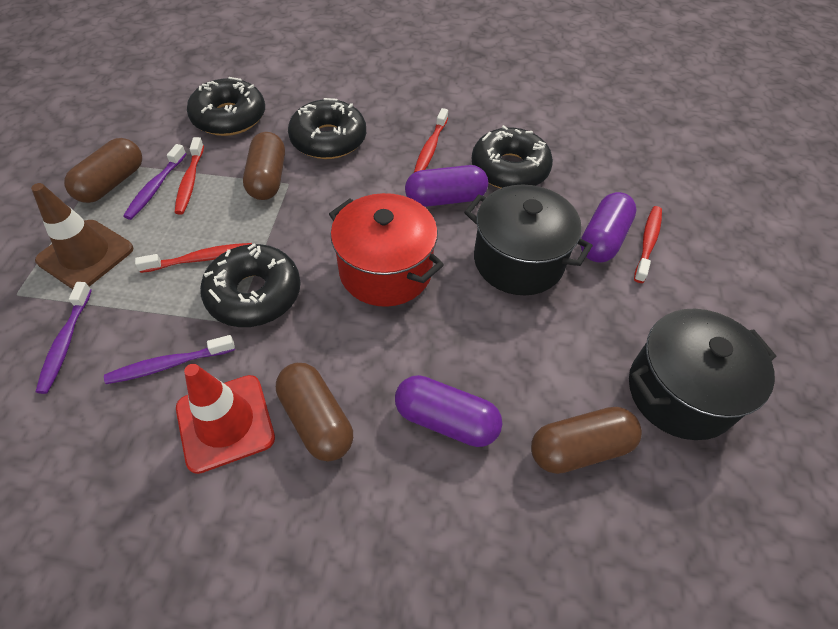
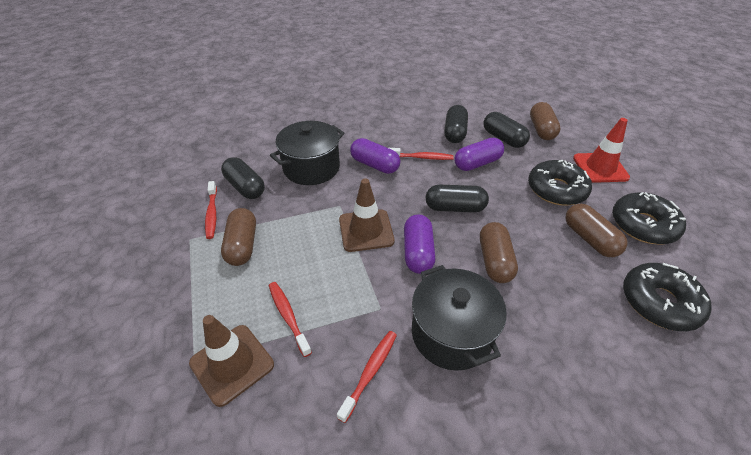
black capsule: 0 -> 4
black donut: 4 -> 3
brown traffic cone: 1 -> 2
purple toothbrush: 3 -> 0
red pot: 1 -> 0

